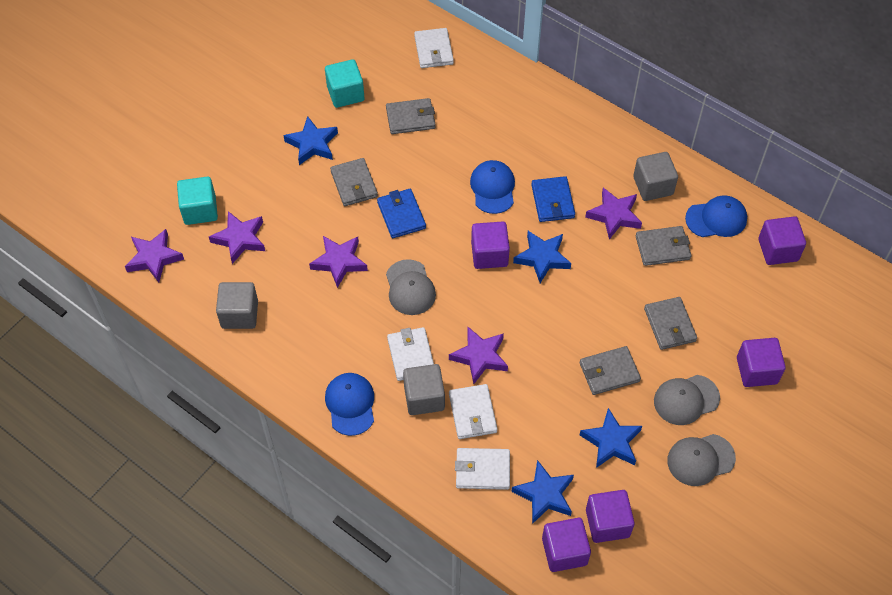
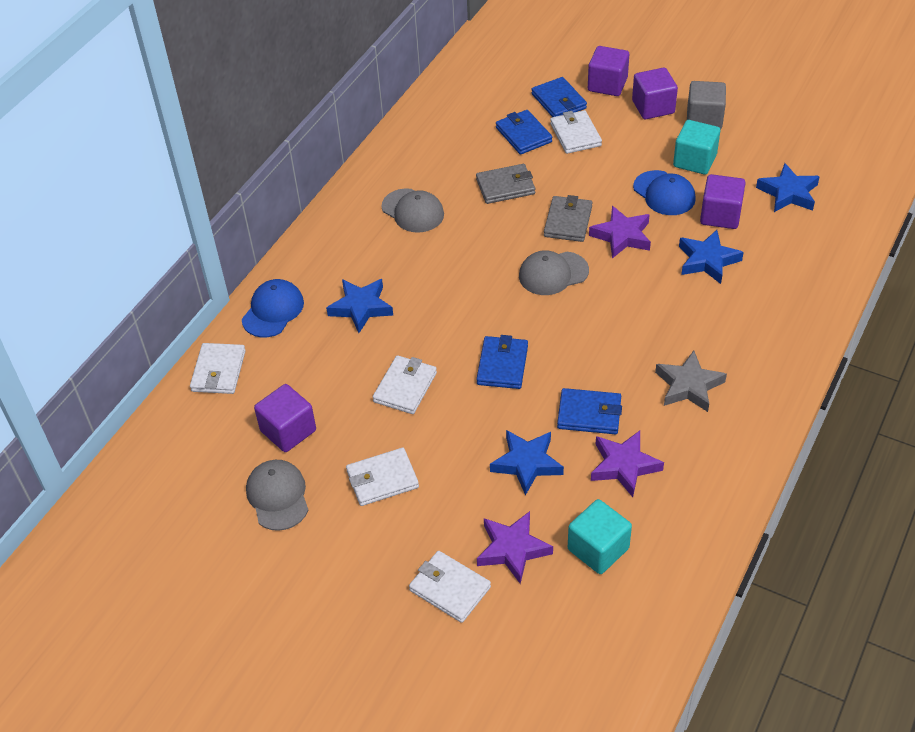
blue cap: 3 -> 2
blue wallet: 2 -> 4
grey cube: 3 -> 1
grey star: 0 -> 1
grey wallet: 5 -> 2
purple cube: 5 -> 4
purple star: 5 -> 3
white wallet: 4 -> 5

